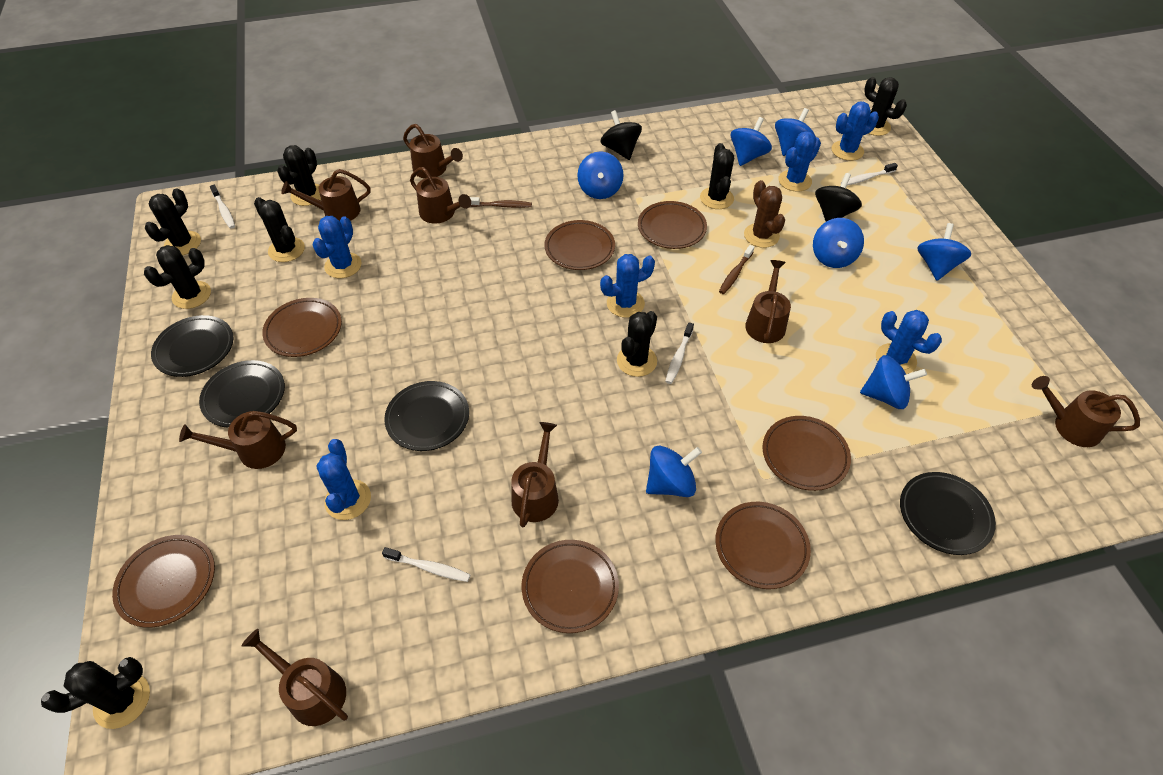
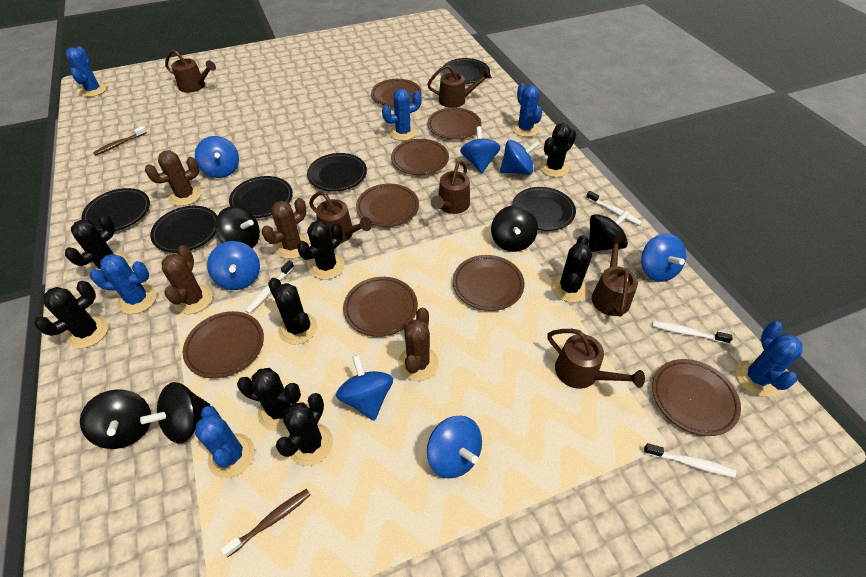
black plate: 4 -> 6
black spinning top: 2 -> 5
brown cactus: 1 -> 4
brown plate: 7 -> 8
brown watering can: 8 -> 6

